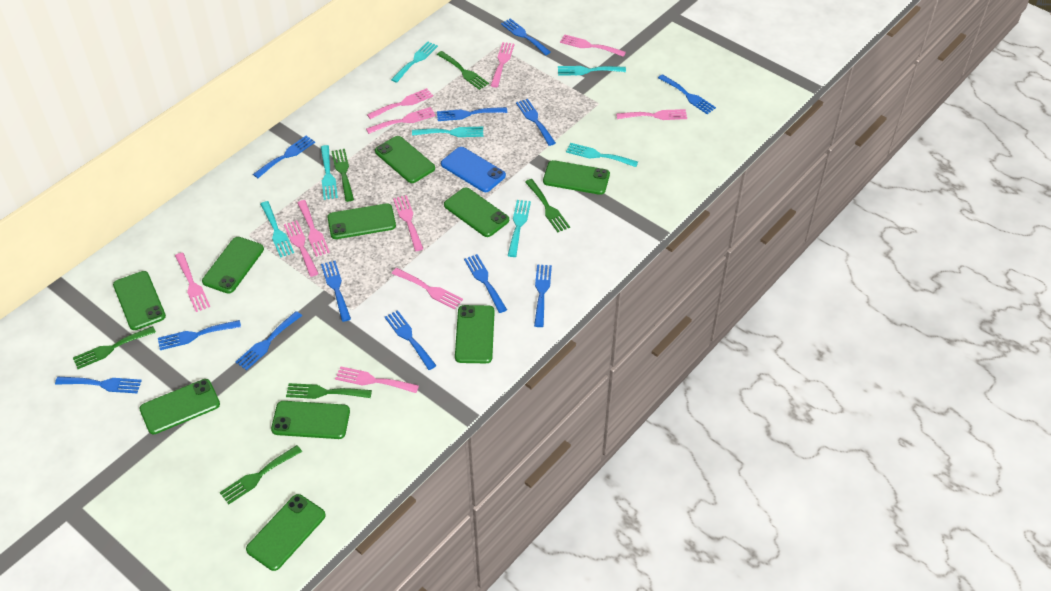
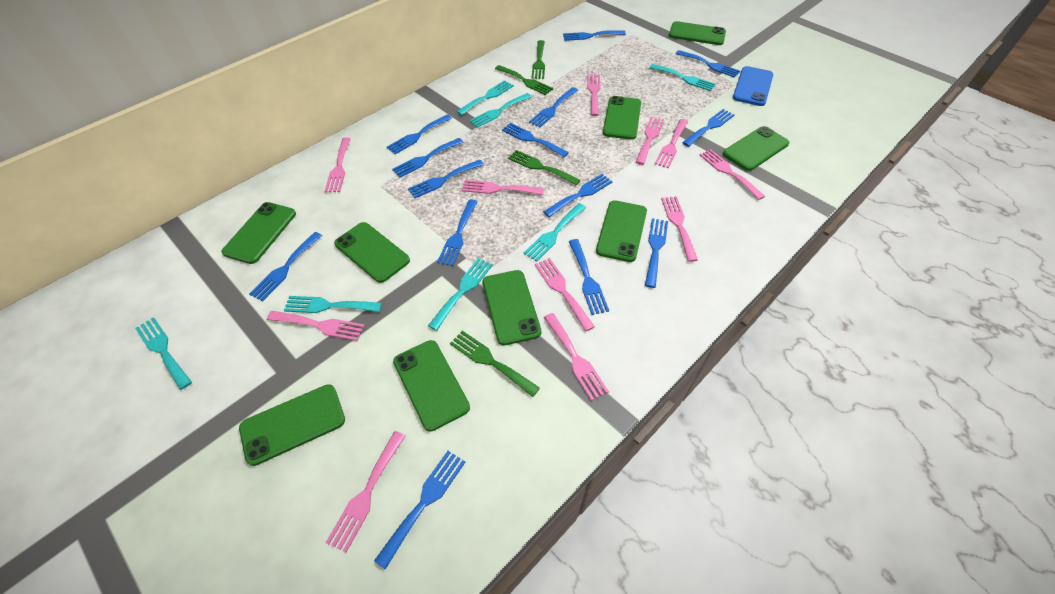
blue fork: 12 -> 14
green fork: 6 -> 4
green phone: 10 -> 9

